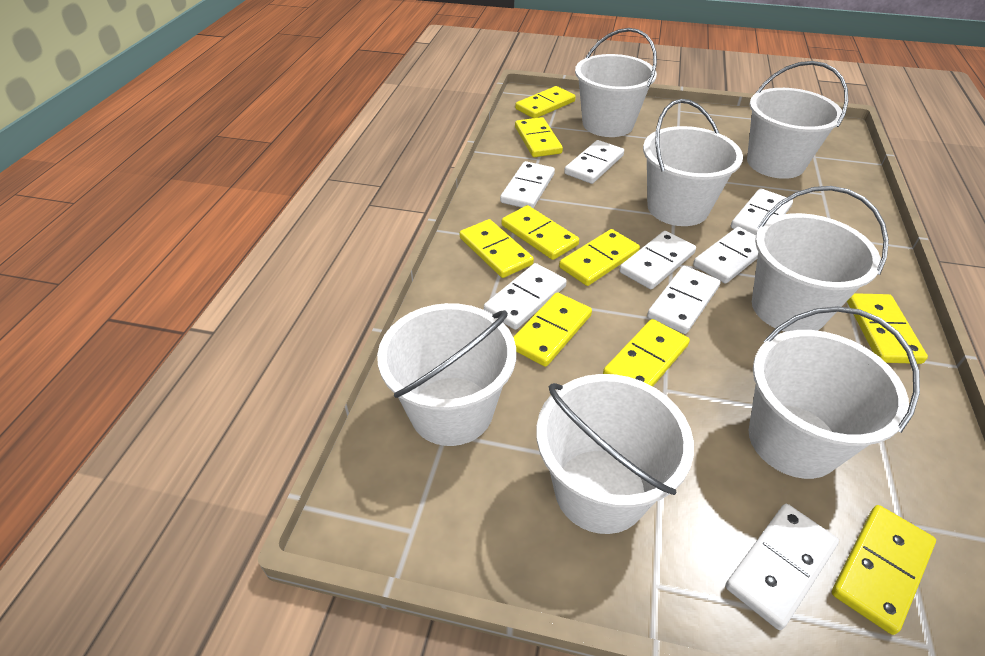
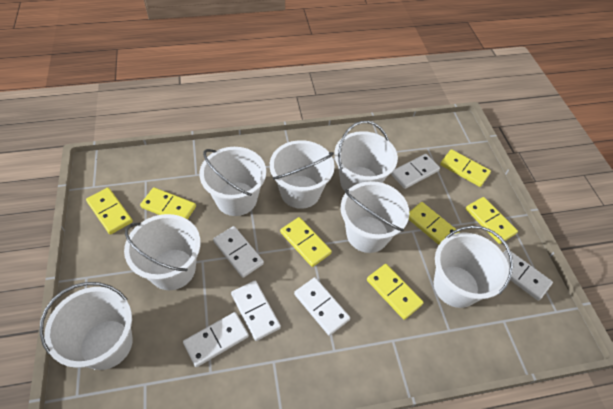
white domino: 8 -> 6
yellow domino: 9 -> 7

